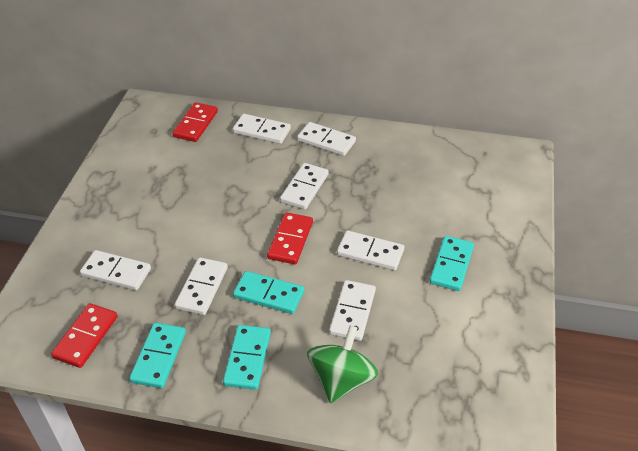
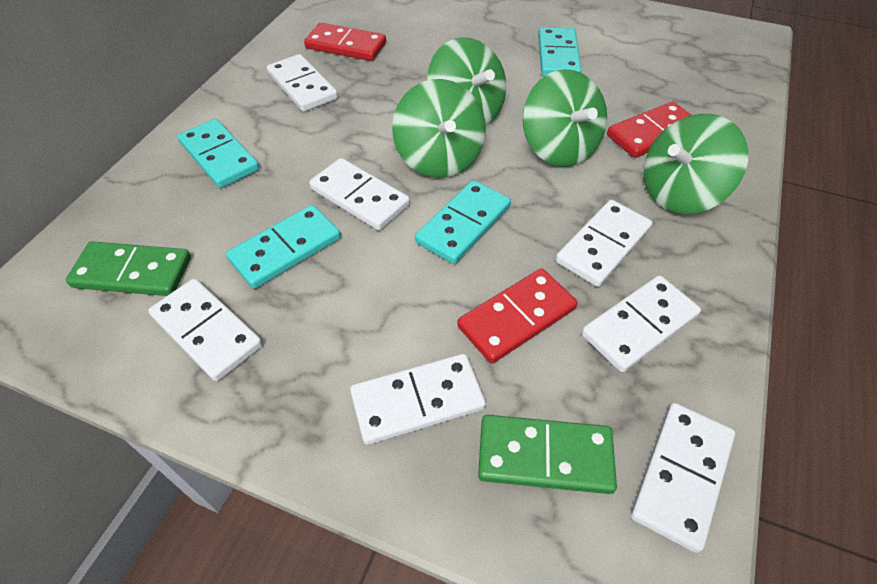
green domino: 0 -> 2
green spinning top: 1 -> 4

